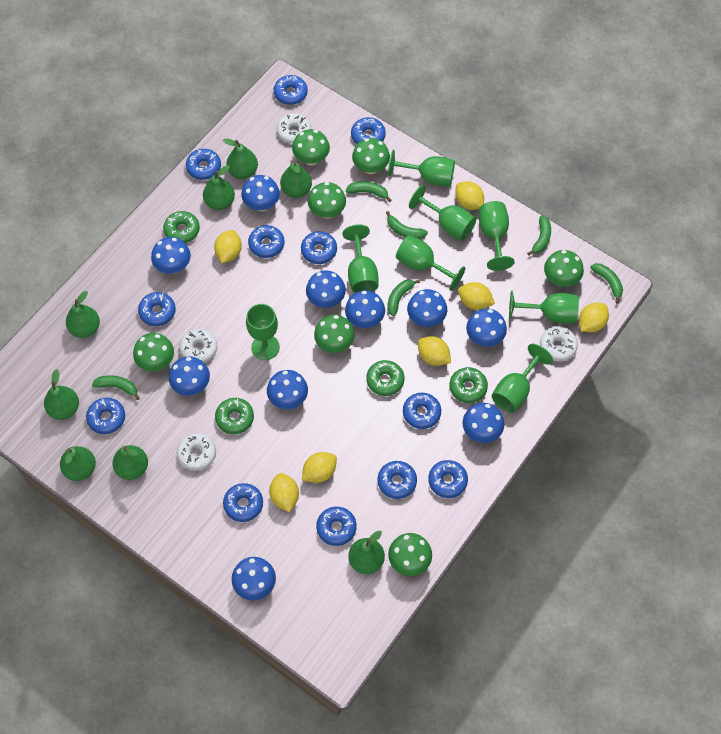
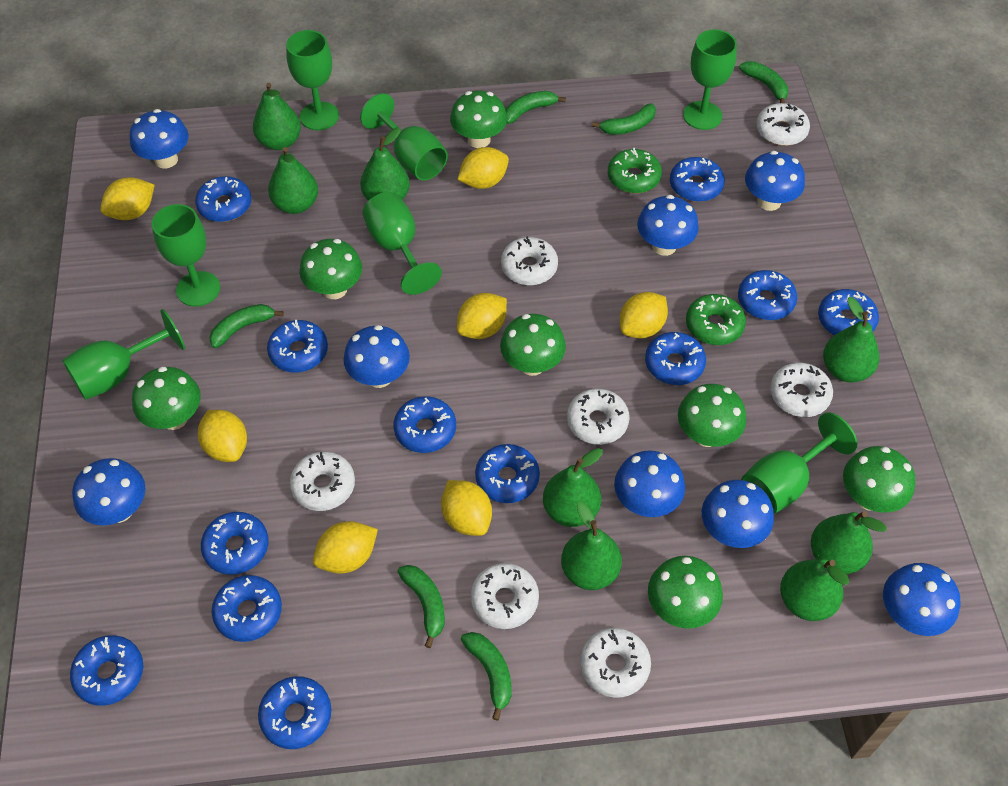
blue mushroom: 10 -> 8
green donut: 4 -> 2
green goblet: 8 -> 7
white donut: 4 -> 7

